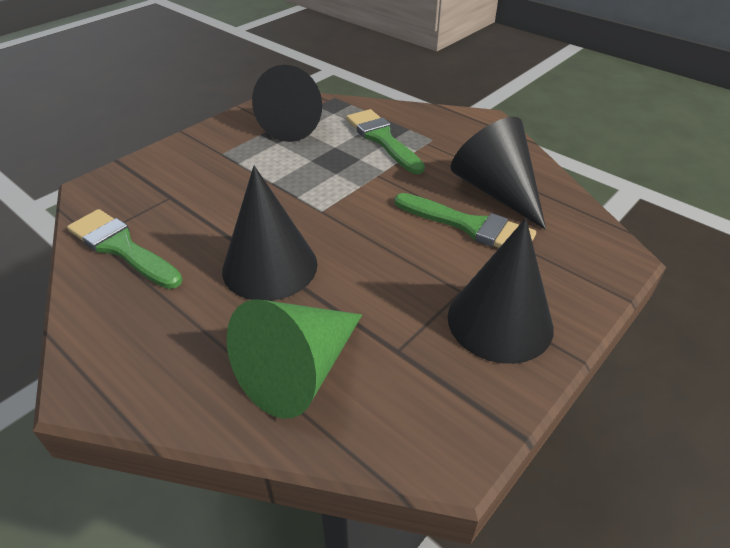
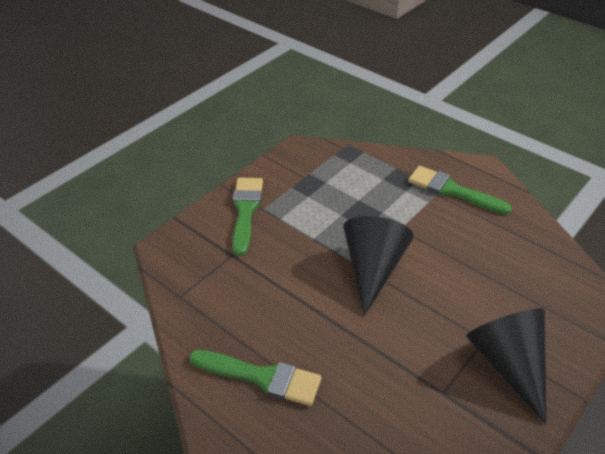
black cone: 4 -> 2
green cone: 1 -> 0

